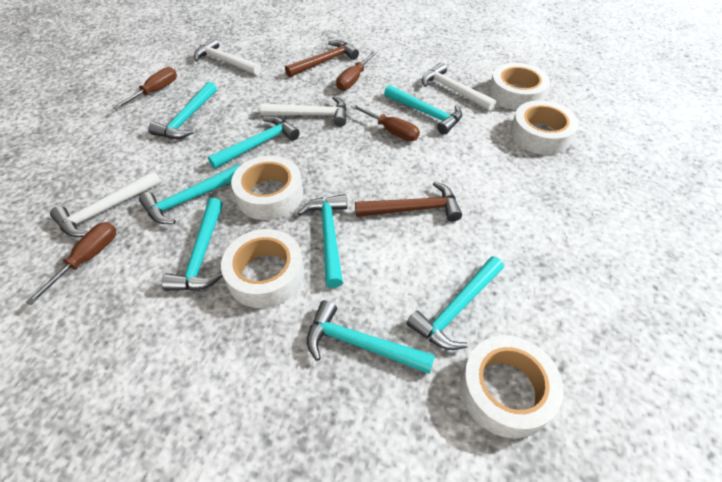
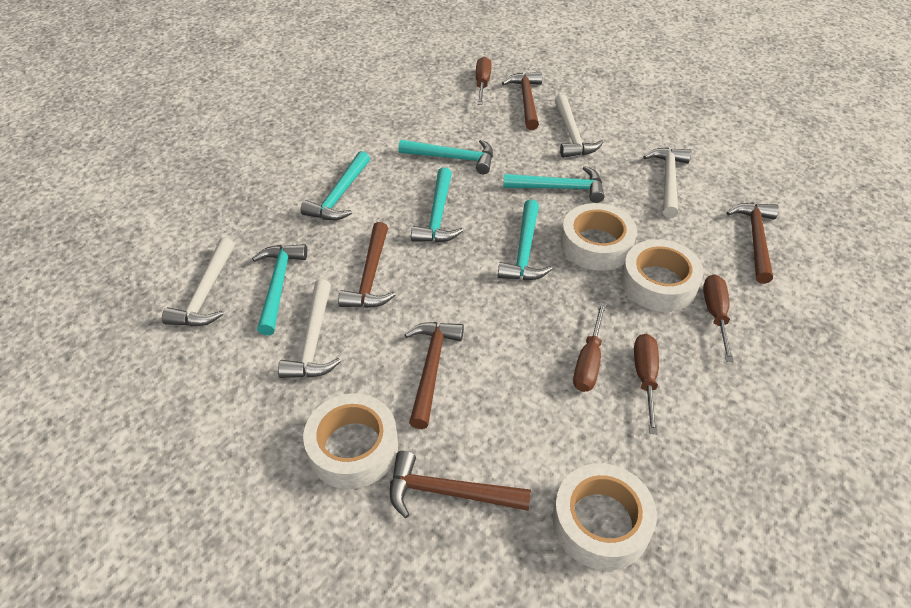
brown hammer: 2 -> 5
turquoise hammer: 8 -> 6
white tape: 5 -> 4

